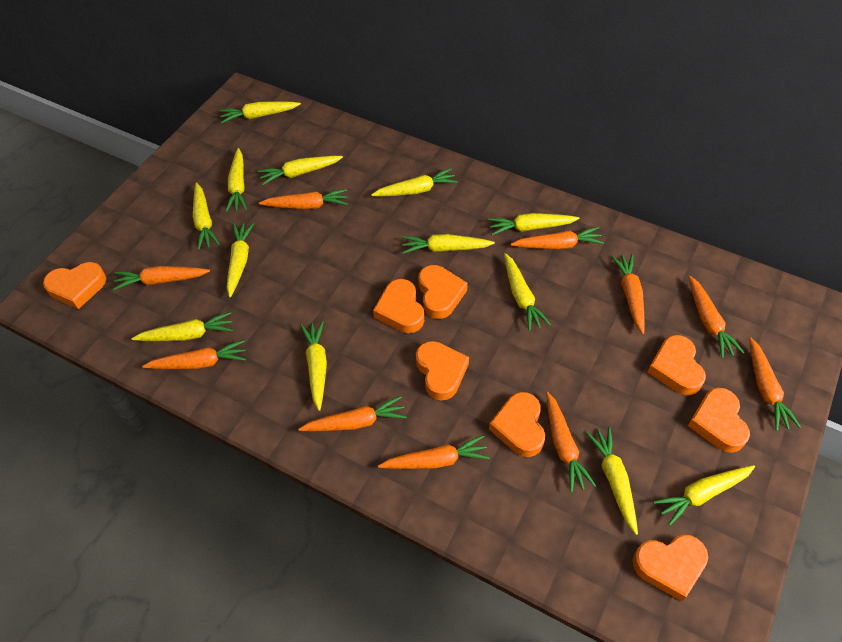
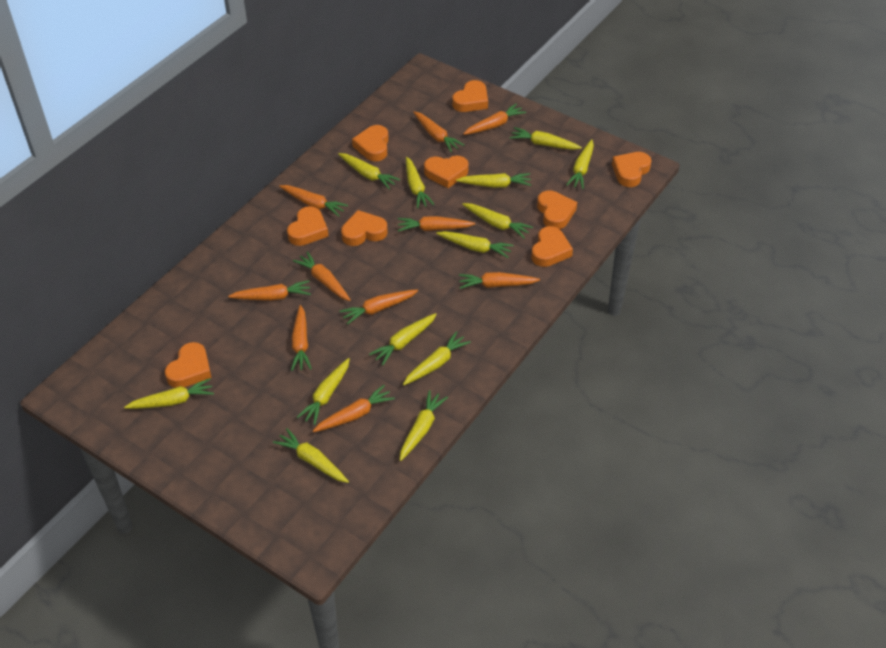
orange heart: 8 -> 9

